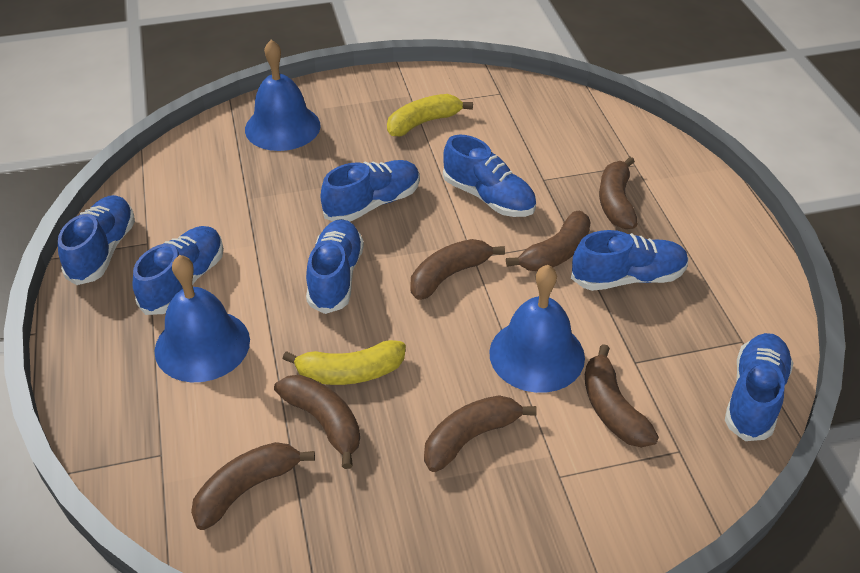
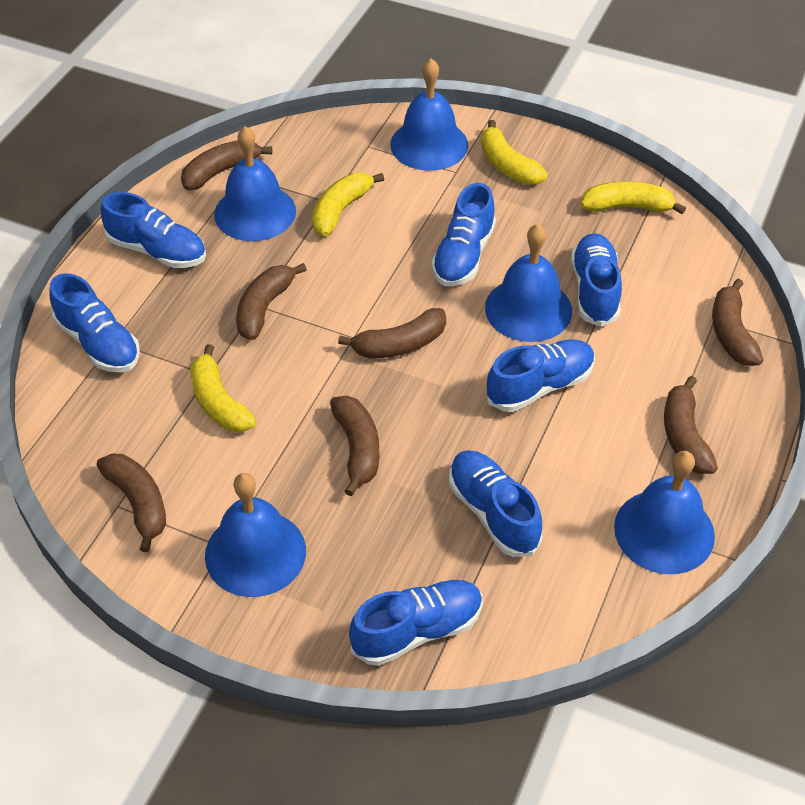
blue bell: 3 -> 5
yellow banana: 2 -> 4

